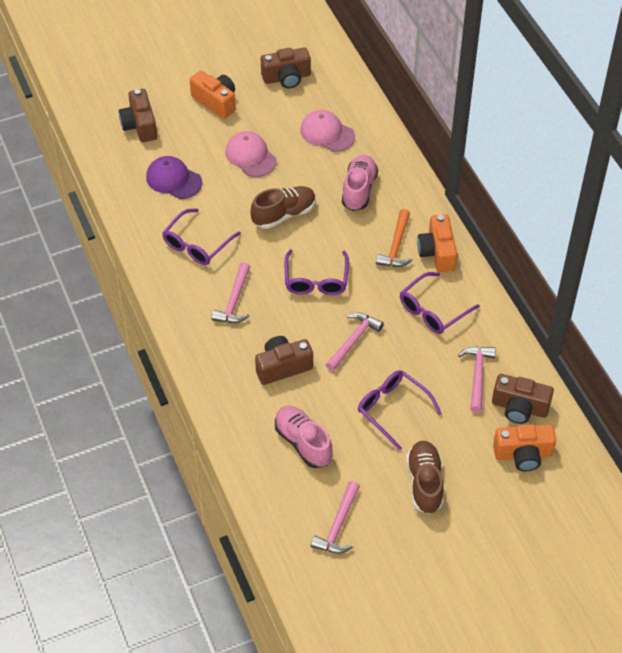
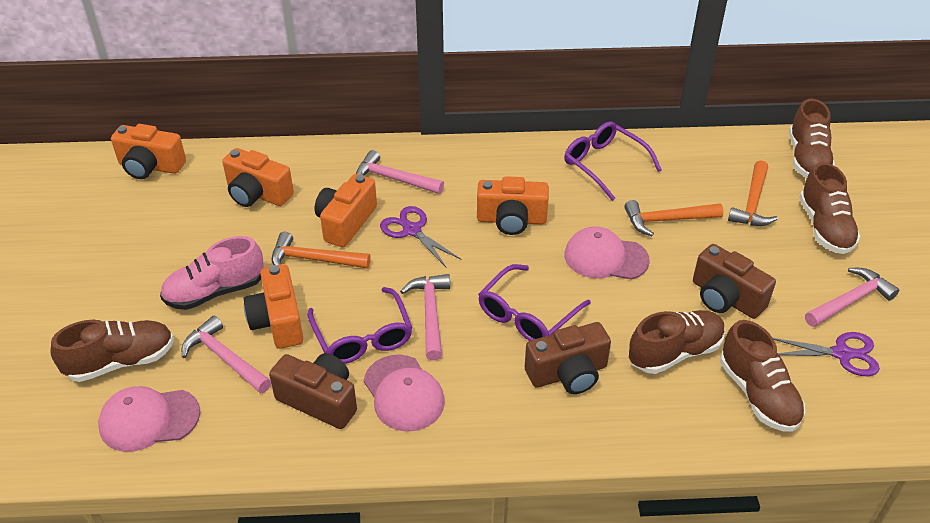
brown camera: 4 -> 3
brown shoe: 2 -> 5
orange camera: 3 -> 5
orange hammer: 1 -> 3
pink cap: 2 -> 3
pink shoe: 2 -> 1
purple cap: 1 -> 0
purple glasses: 4 -> 3
purple scissors: 0 -> 2

